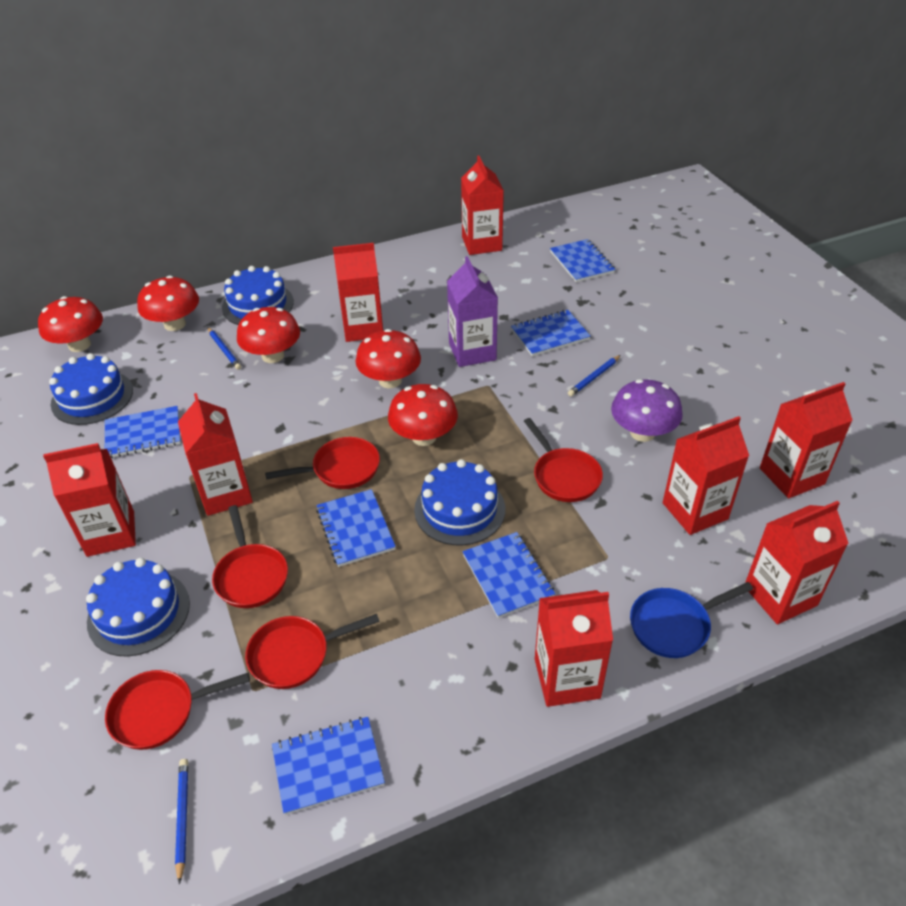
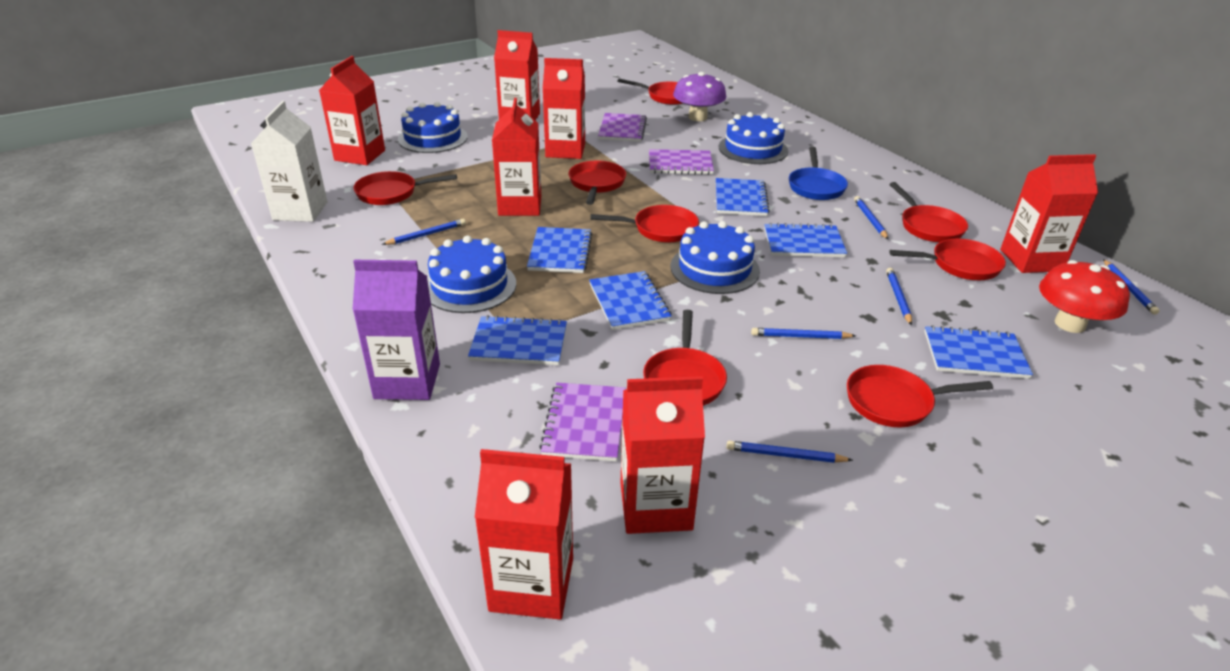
blue pencil: 3 -> 6
purple notebook: 0 -> 3
red carton: 8 -> 7
red mushroom: 5 -> 1
red pan: 5 -> 8
white carton: 0 -> 1

